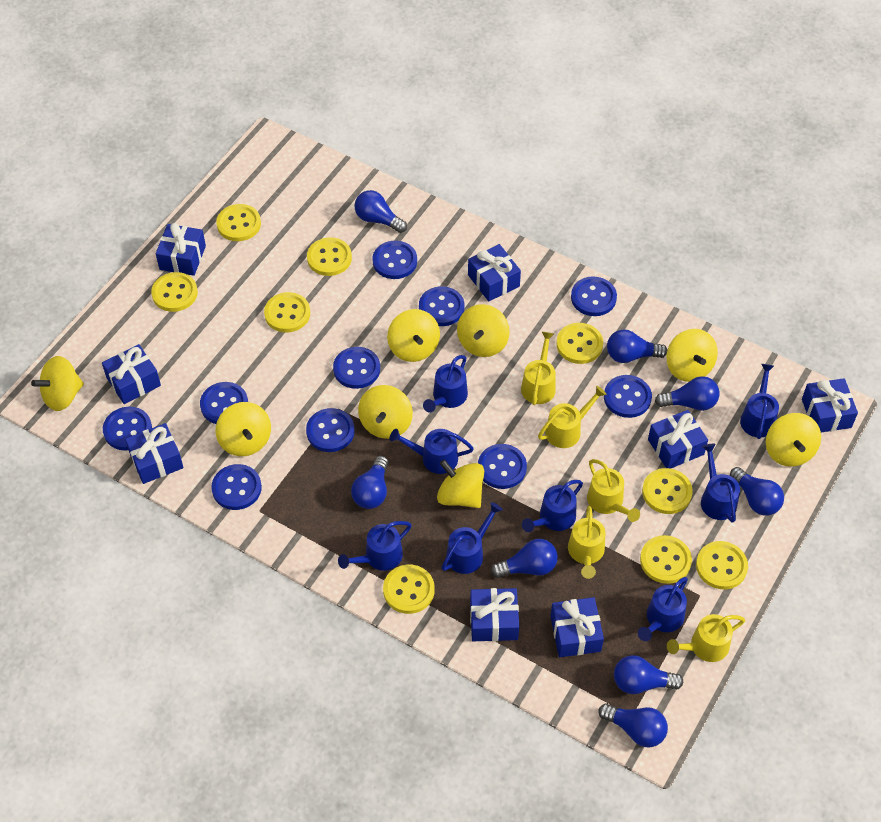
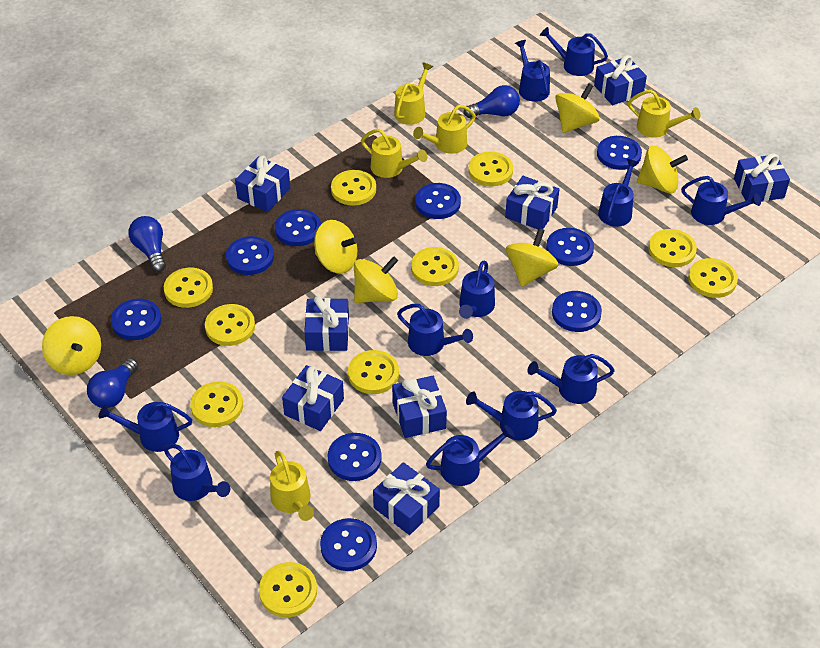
blue button: 10 -> 9
blue light bulb: 8 -> 3
blue watering can: 8 -> 11
yellow button: 9 -> 10
yellow spinning top: 8 -> 6

